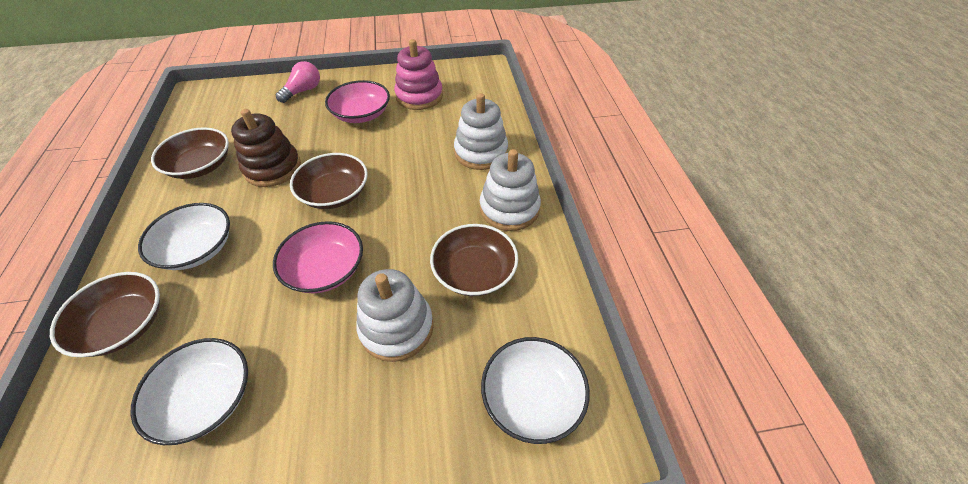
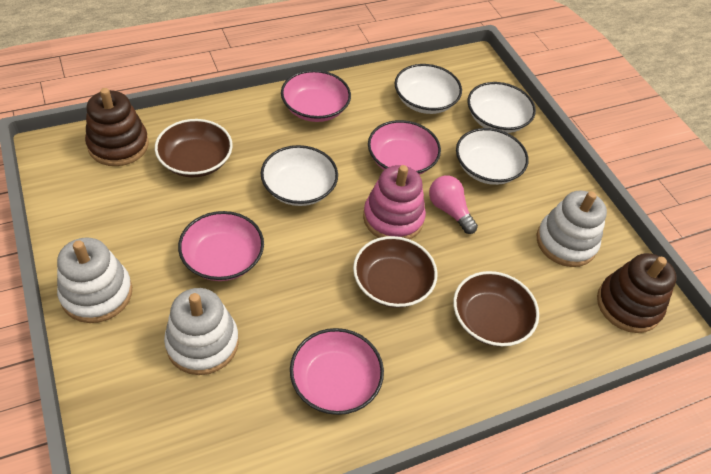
brown bowl: 4 -> 3
brown stacking toy: 1 -> 2
pink bowl: 2 -> 4
white bowl: 3 -> 4

